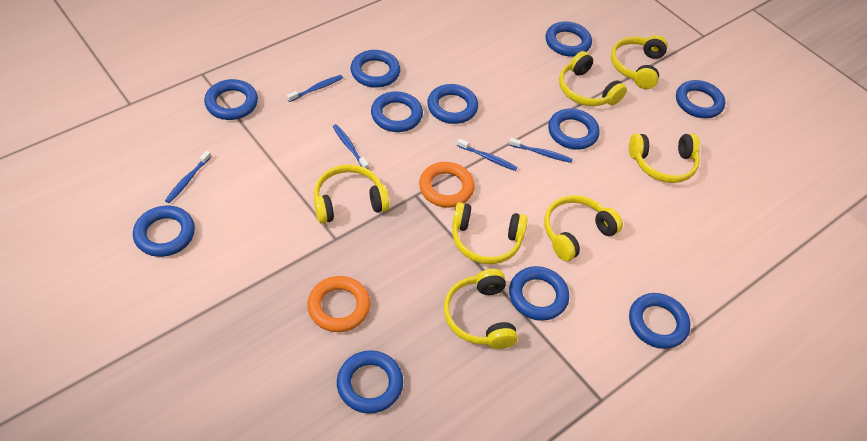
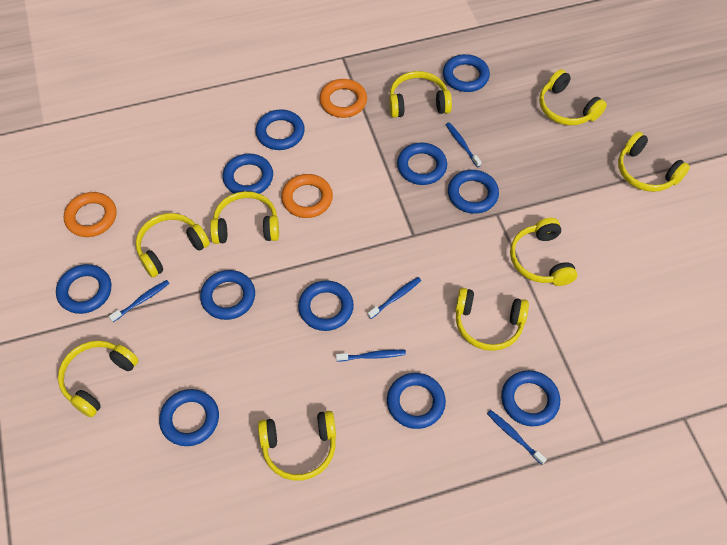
orange ring: 2 -> 3
yellow headphones: 7 -> 9

